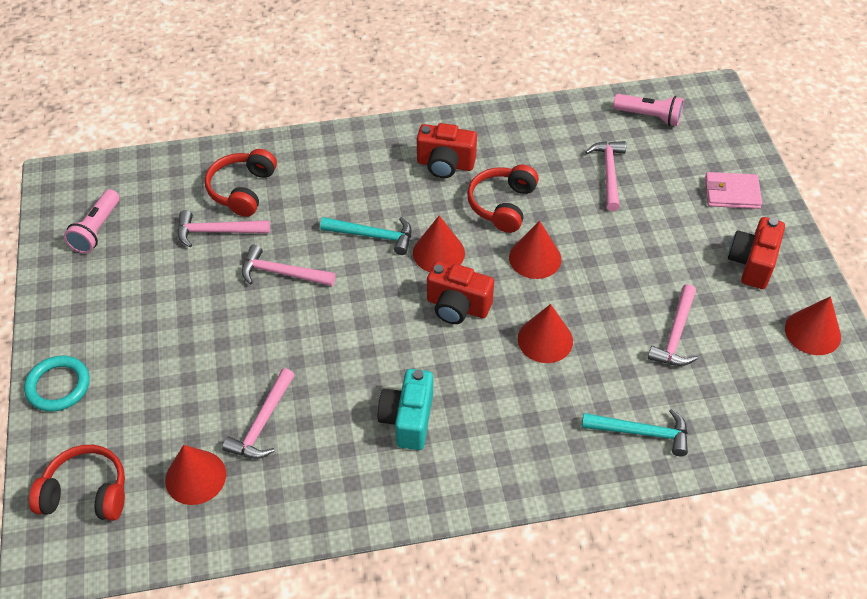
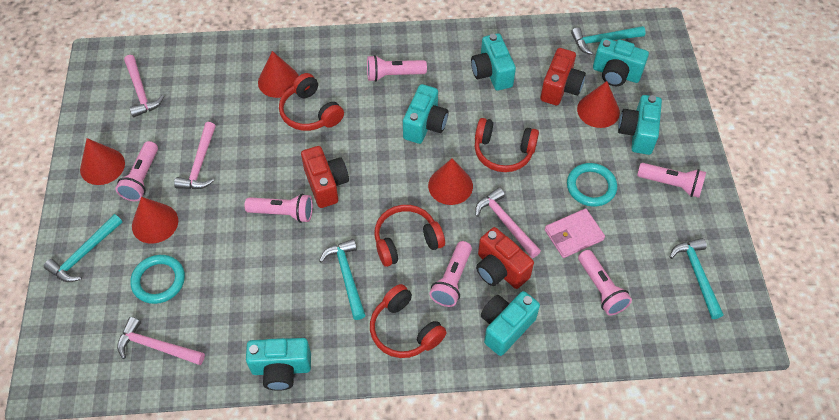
pink flashlight: 2 -> 6
pink hammer: 5 -> 4
red headphones: 3 -> 4
turquoise camera: 1 -> 6
turquoise hammer: 2 -> 4
turquoise ring: 1 -> 2

